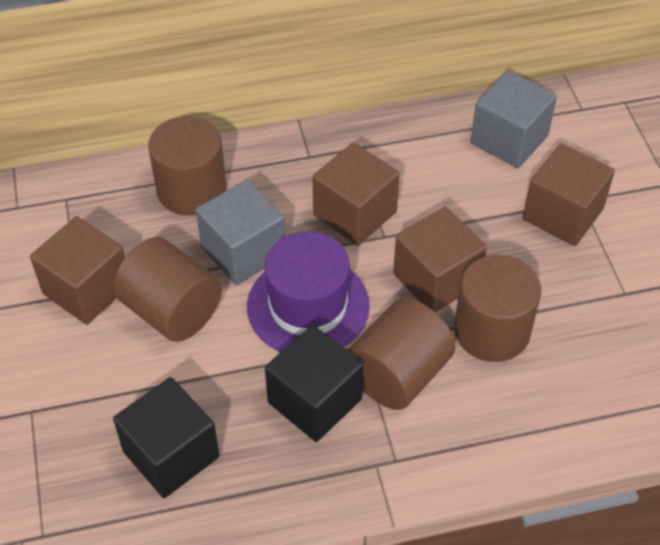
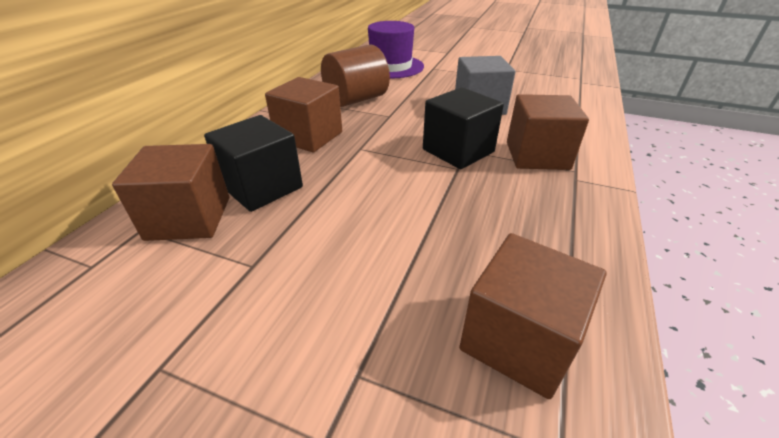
brown cylinder: 4 -> 1
grey cube: 2 -> 1

